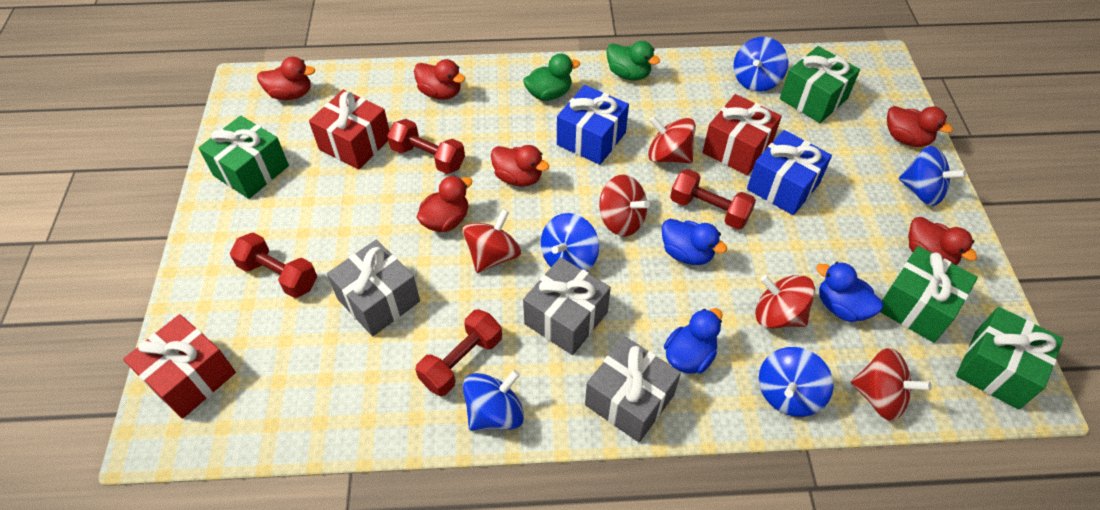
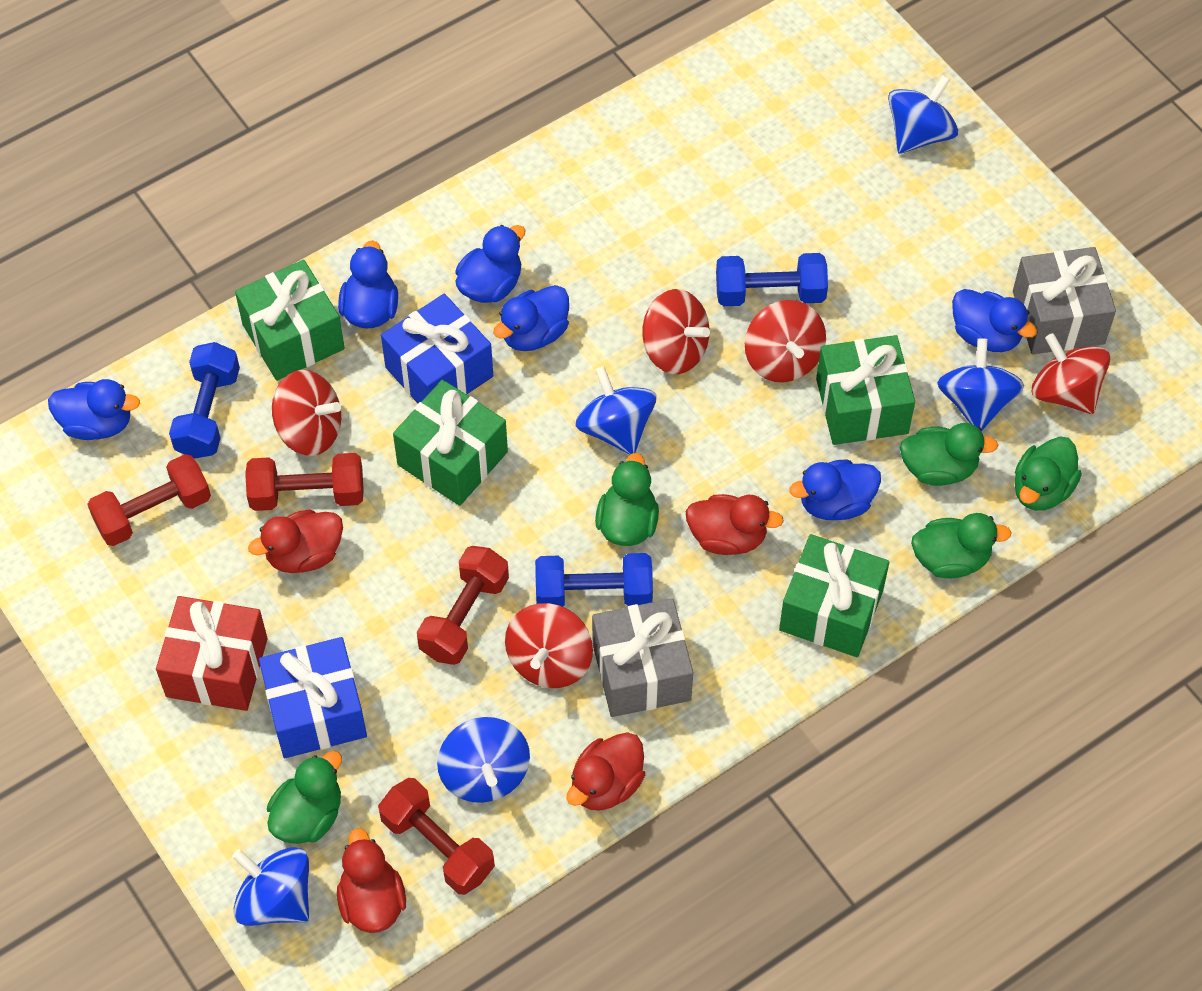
blue duck: 3 -> 6
blue dumbbell: 0 -> 3
green duck: 2 -> 5
grey gift: 3 -> 2
red duck: 6 -> 4
red gift: 3 -> 1

